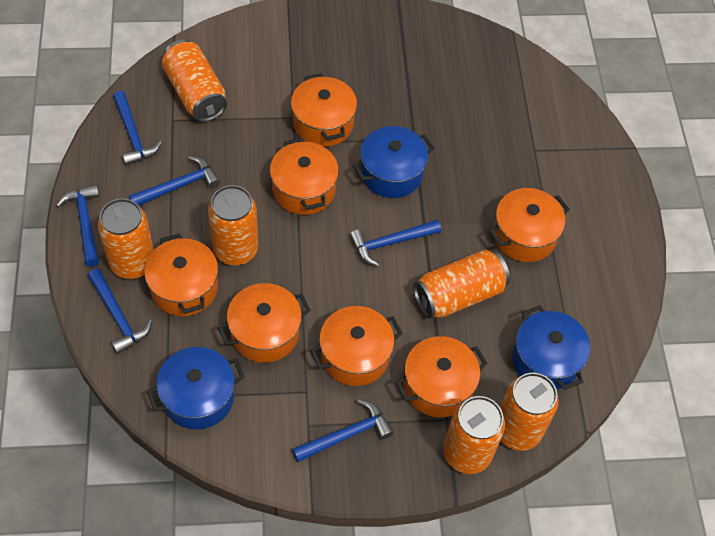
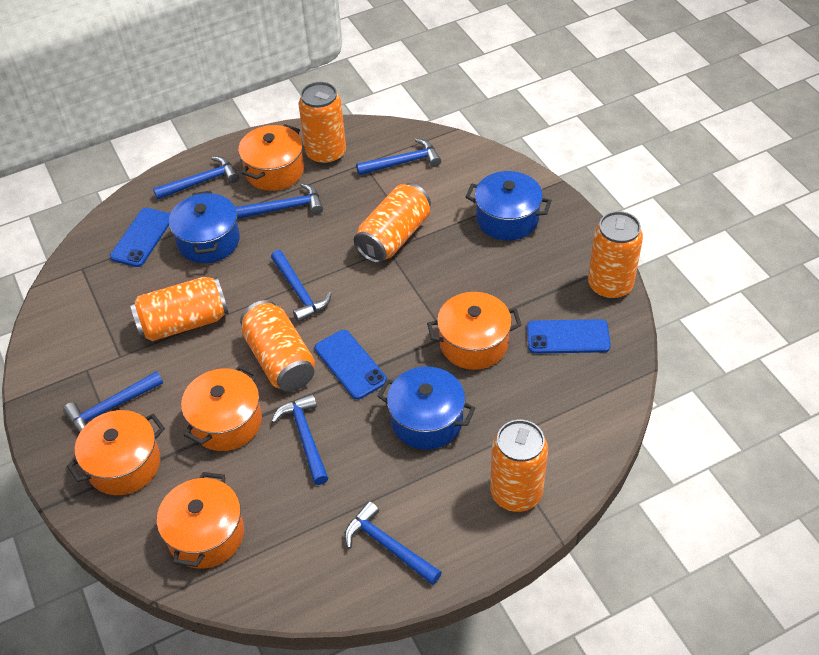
blue hammer: 6 -> 7
blue phone: 0 -> 3
orange pot: 7 -> 5

